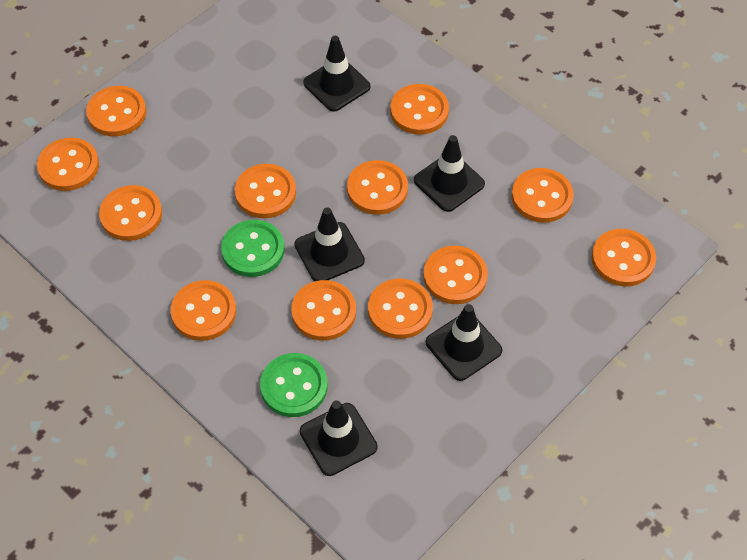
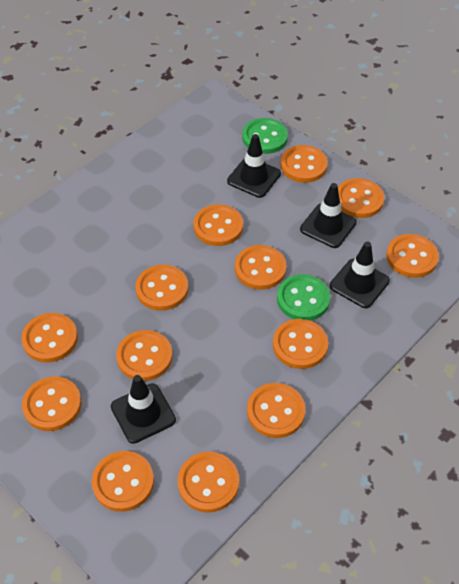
black traffic cone: 5 -> 4
orange button: 12 -> 13

